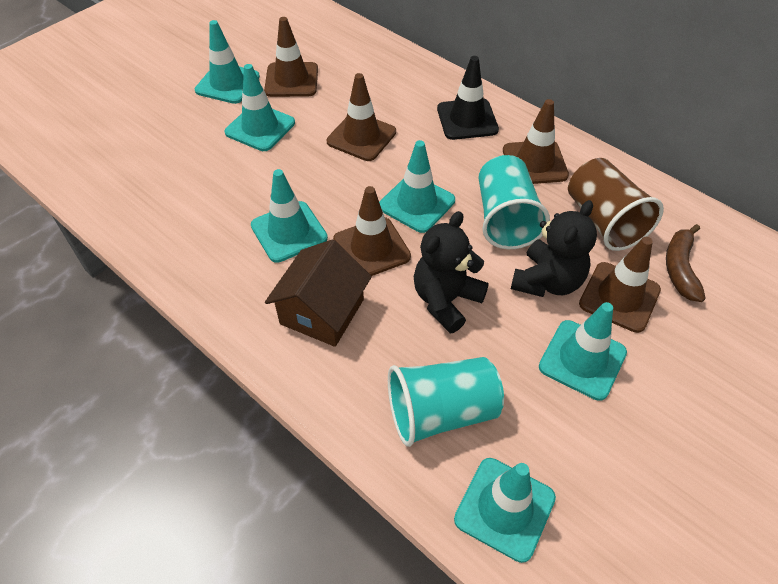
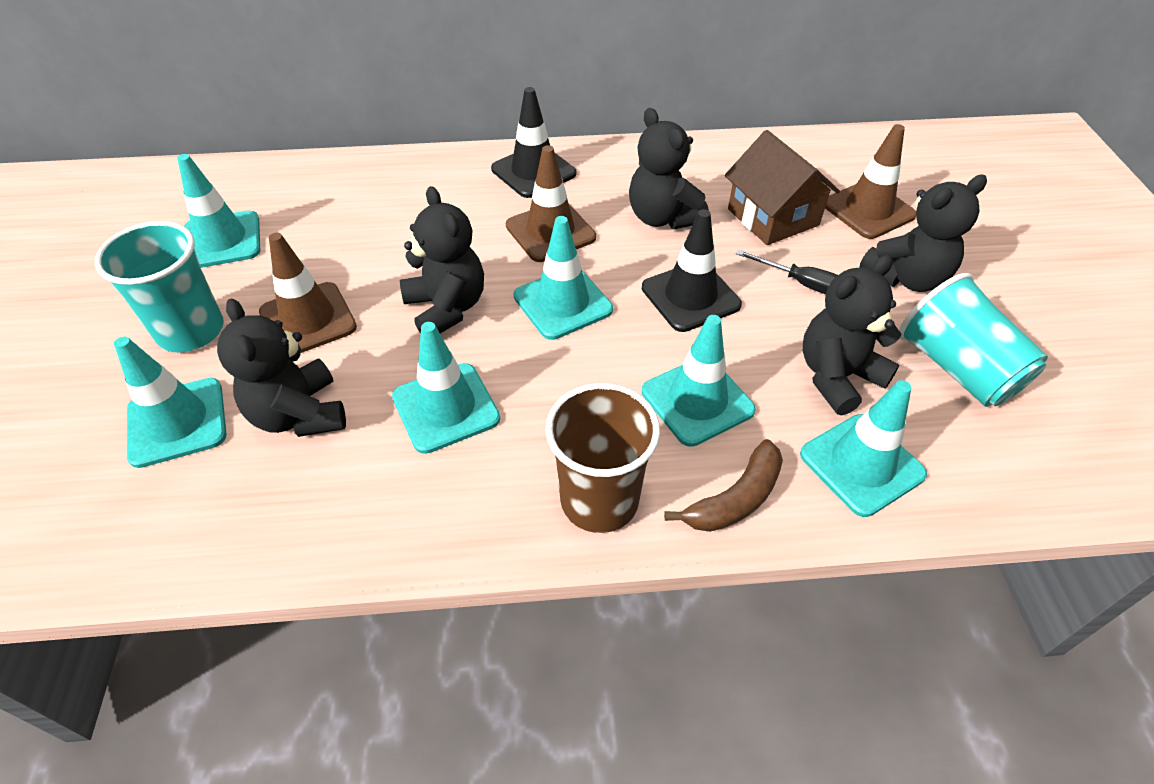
black screwdriver: 0 -> 1
black teddy bear: 2 -> 5
black traffic cone: 1 -> 2
brown traffic cone: 5 -> 3

